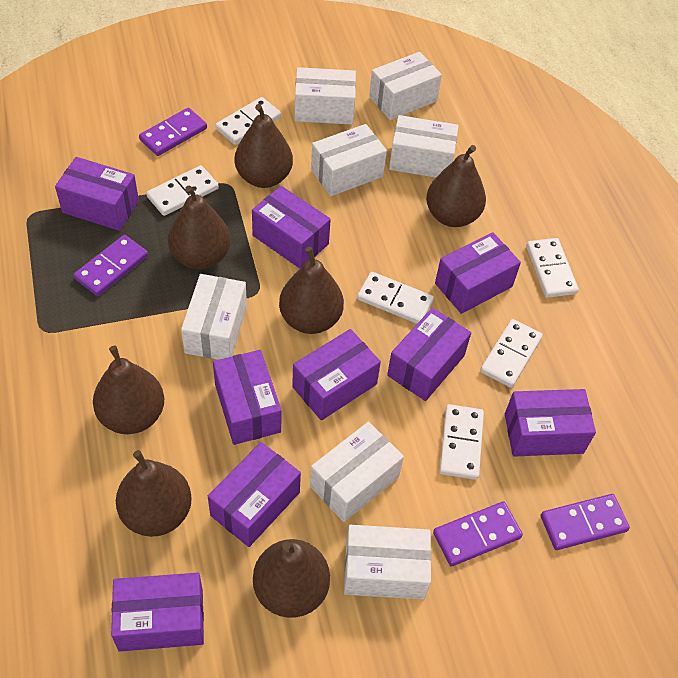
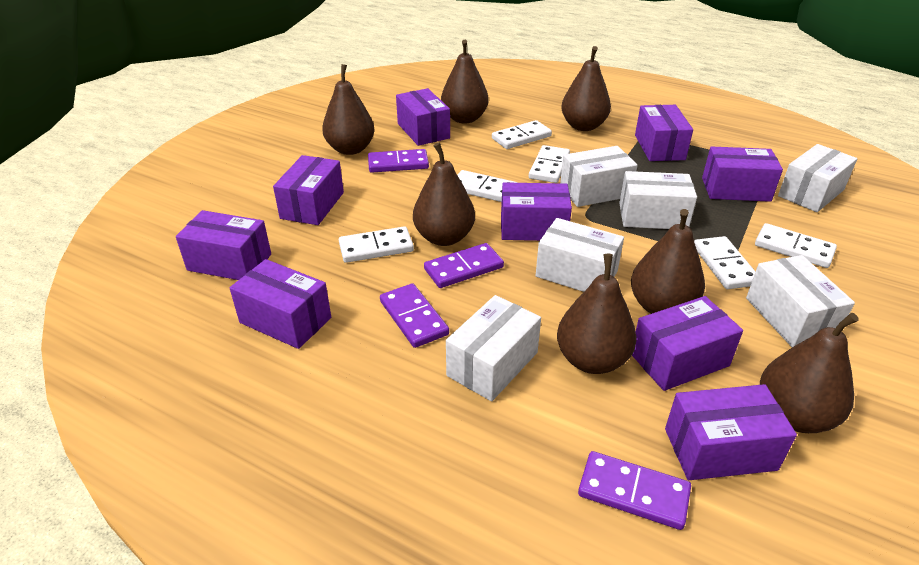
white box: 7 -> 6

